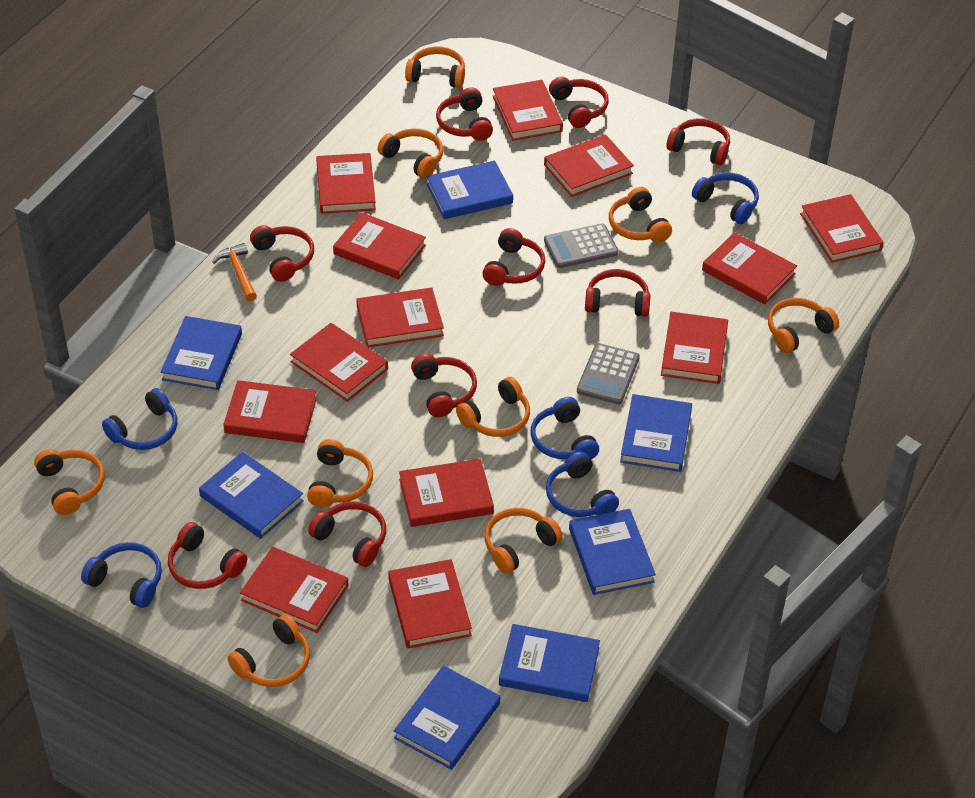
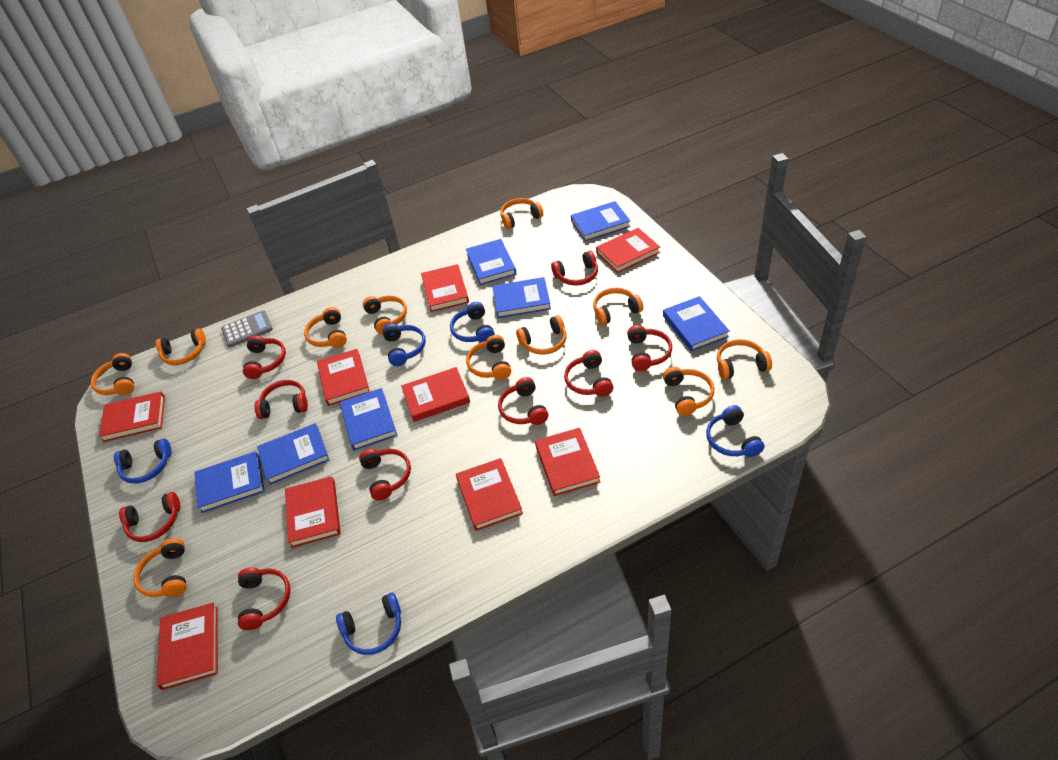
grey calculator: 2 -> 1
orange hammer: 1 -> 0
orange headphones: 9 -> 11
red book: 13 -> 9

